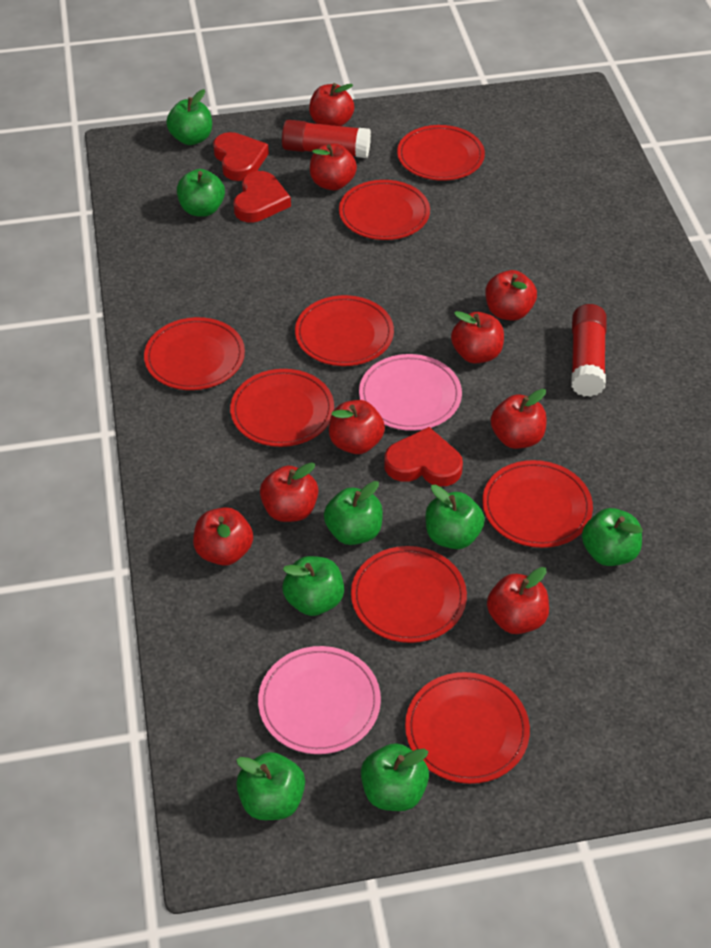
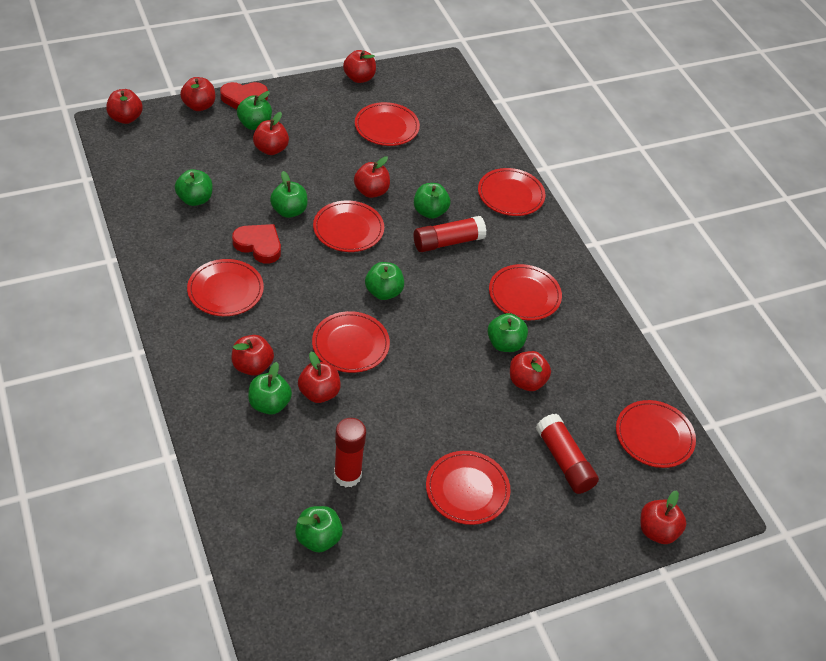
pink plate: 2 -> 0
red glue stick: 2 -> 3
red heart: 3 -> 2

